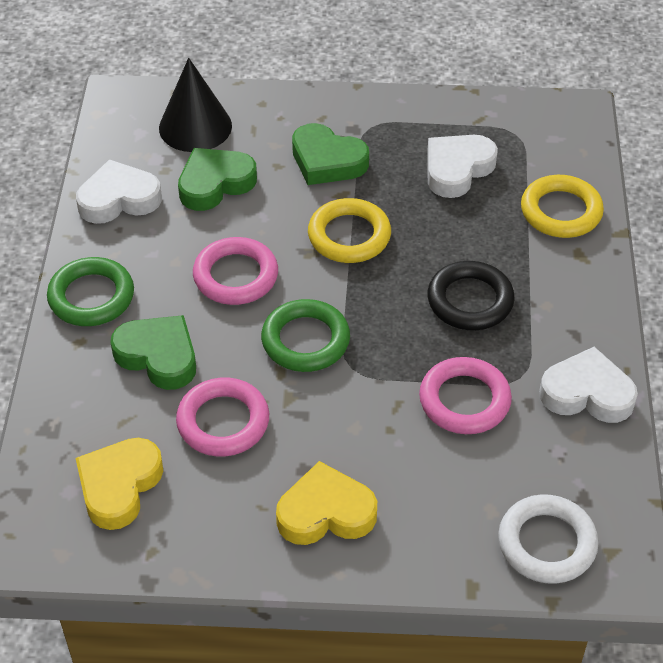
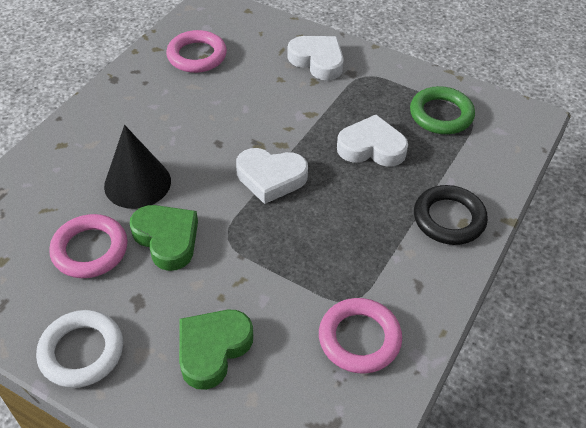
green heart: 3 -> 2
green ring: 2 -> 1
yellow heart: 2 -> 0
yellow ring: 2 -> 0

